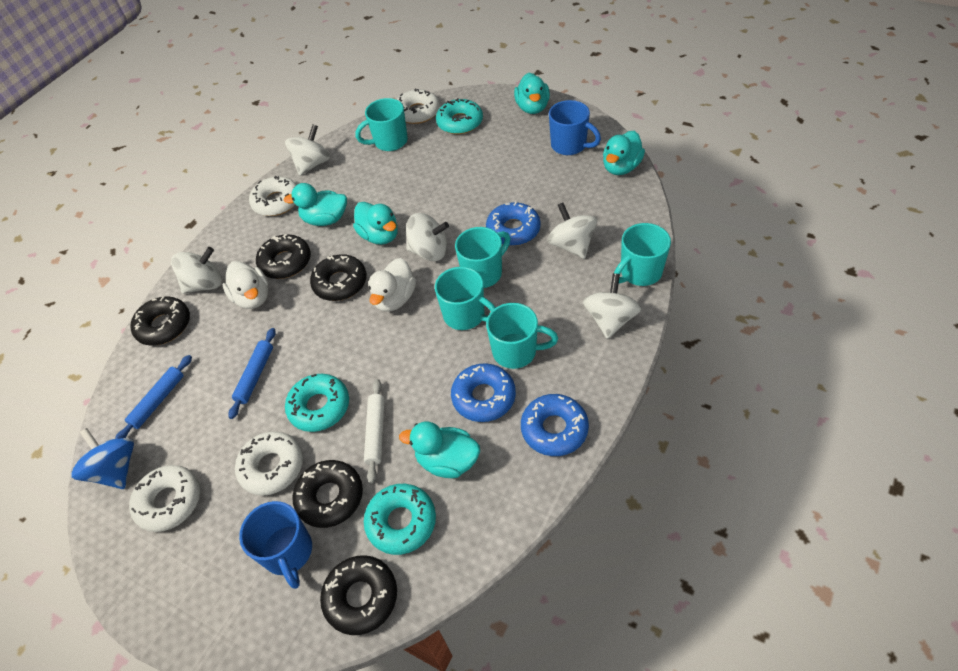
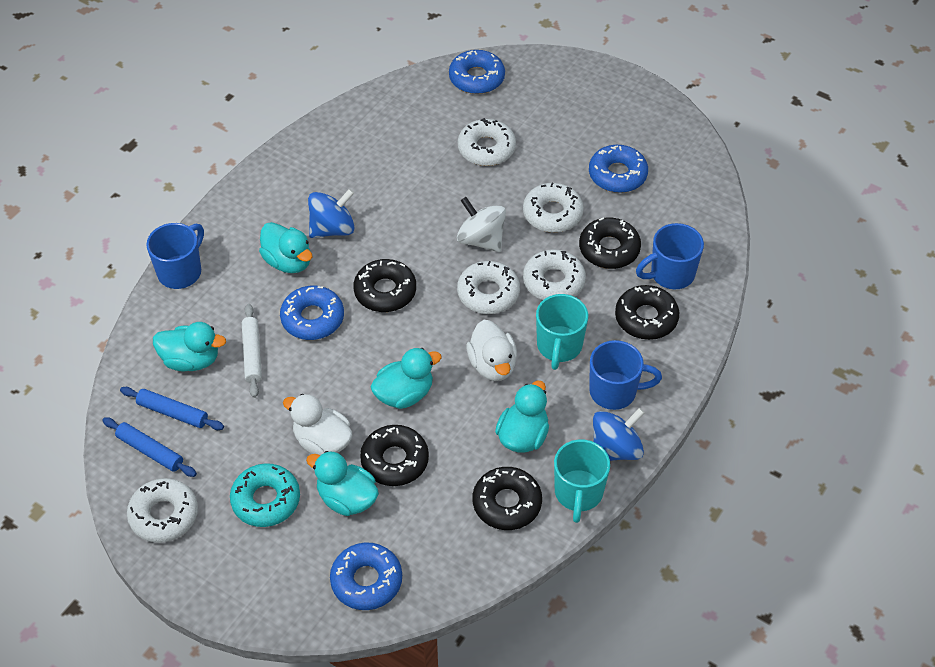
blue donut: 3 -> 4
blue mug: 2 -> 3
blue spinning top: 1 -> 2
turquoise donut: 3 -> 1
turquoise mug: 5 -> 2
white donut: 4 -> 5
white spinning top: 5 -> 1

